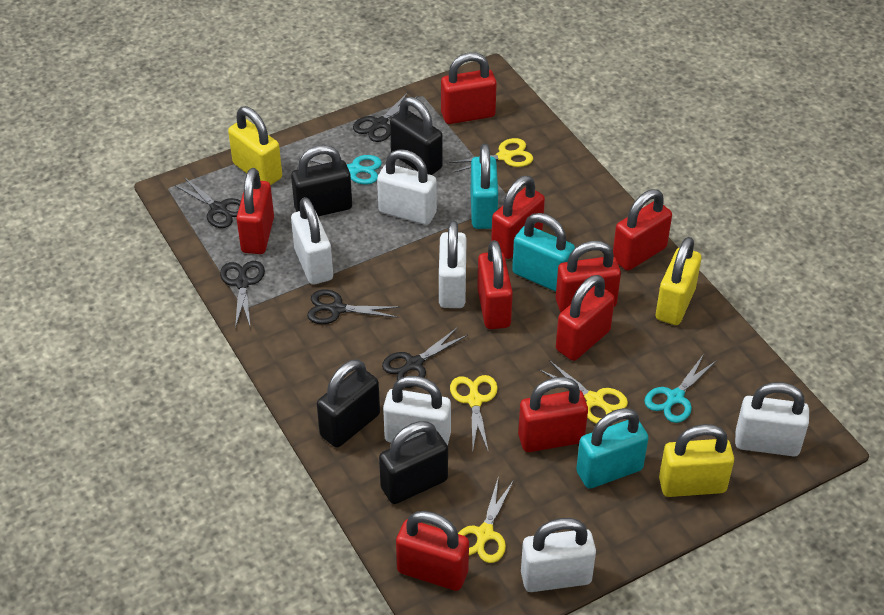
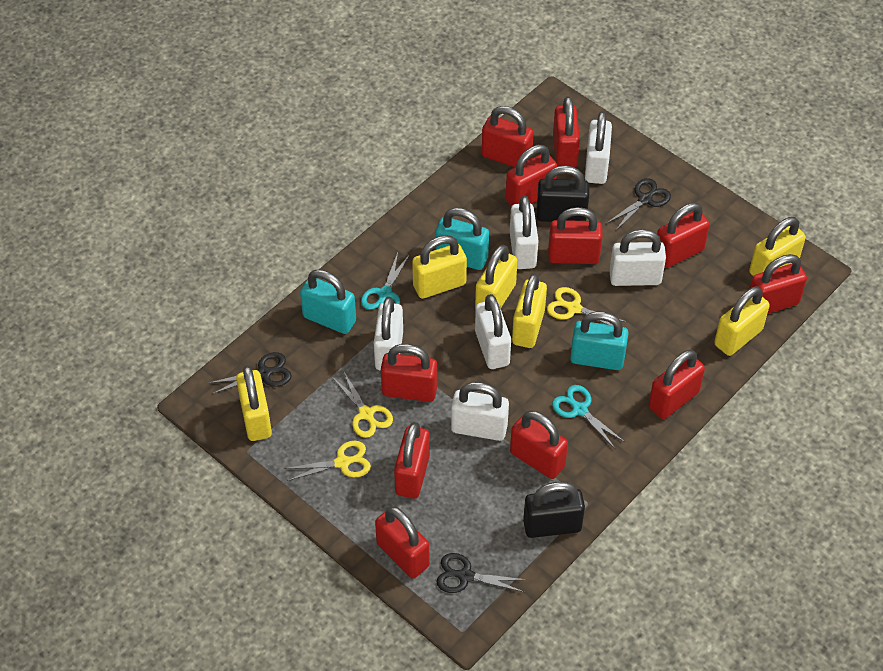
black padlock: 4 -> 2
black scissors: 5 -> 3
red padlock: 9 -> 11
yellow padlock: 3 -> 6
yellow scissors: 4 -> 3

